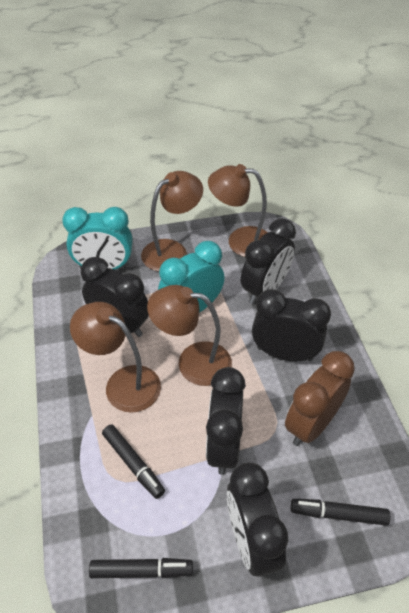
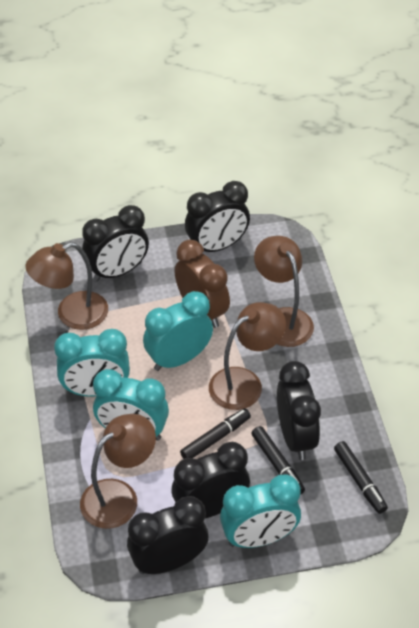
turquoise clock: 2 -> 4

